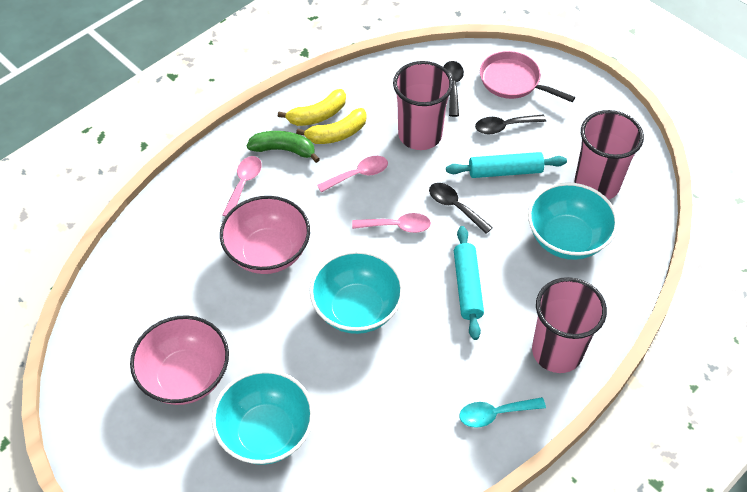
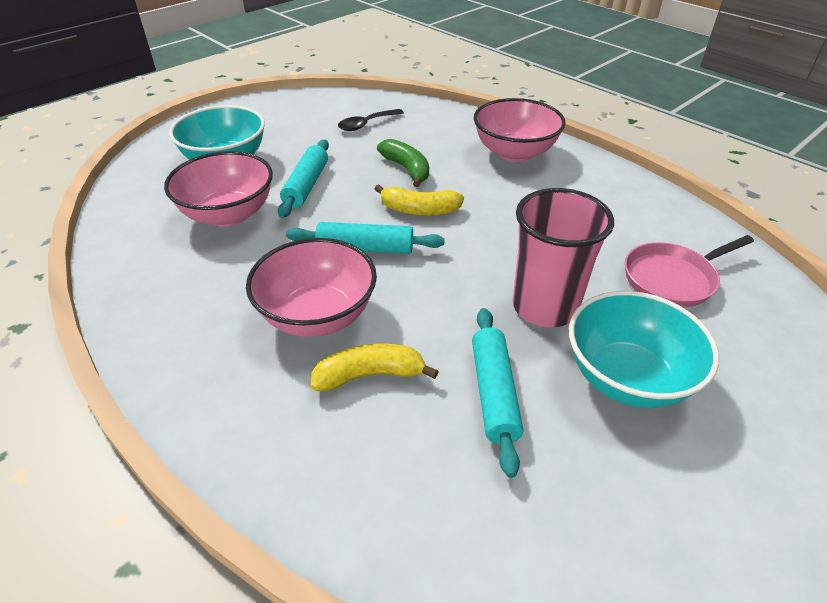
black spoon: 3 -> 1
pink bowl: 2 -> 3
pink cup: 3 -> 1
pink spoon: 3 -> 0
turquoise bowl: 3 -> 2
turquoise rolling pin: 2 -> 3
turquoise spoon: 1 -> 0

